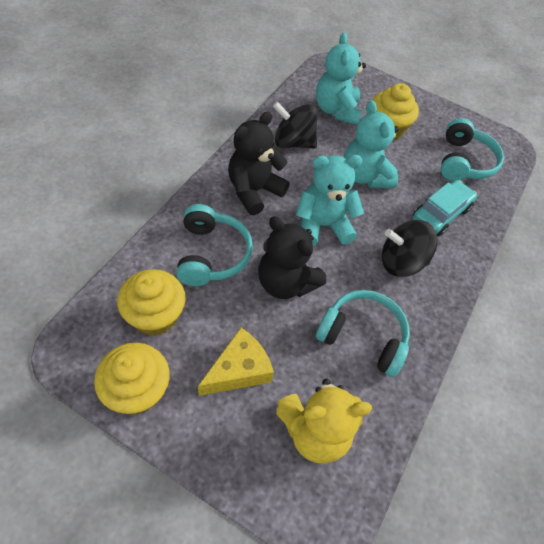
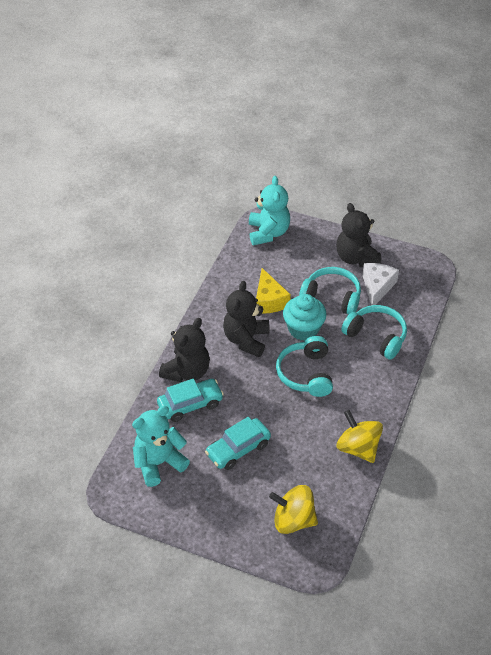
black spinning top: 2 -> 0
black teddy bear: 2 -> 3
turquoise car: 1 -> 2
turquoise cupcake: 0 -> 1
turquoise teddy bear: 3 -> 2
white cheese: 0 -> 1
yellow cupcake: 3 -> 0
yellow spinning top: 0 -> 2
yellow teddy bear: 1 -> 0

